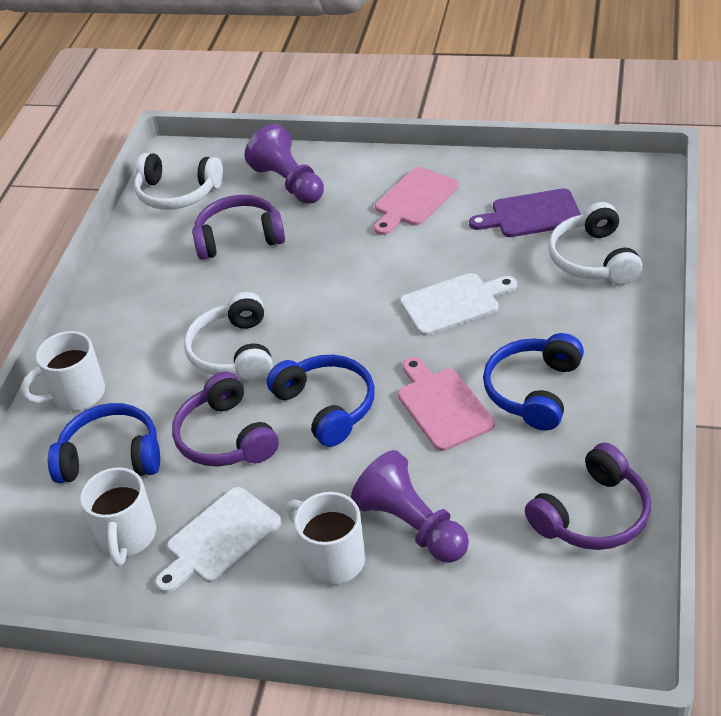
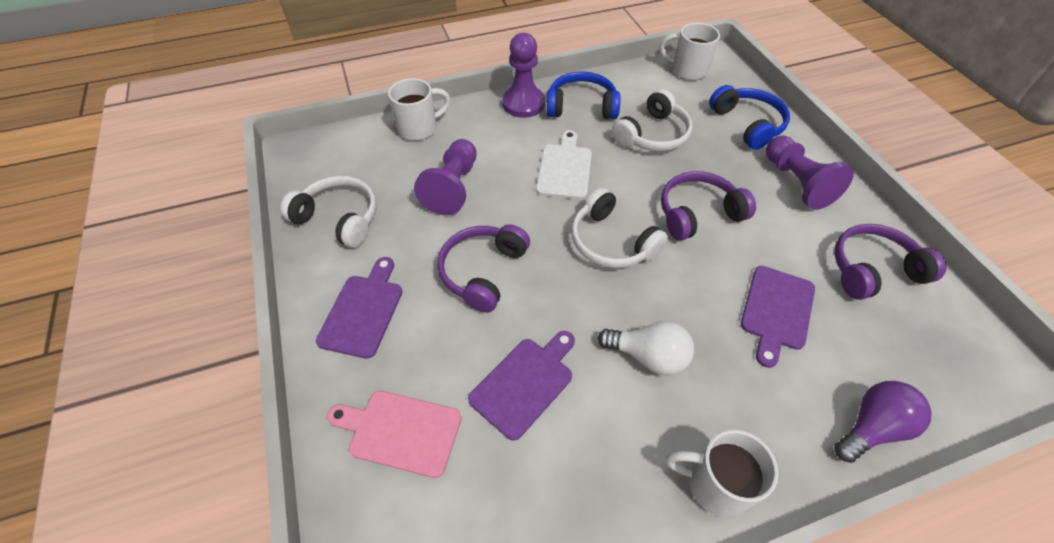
blue headphones: 3 -> 2
pink cutting board: 2 -> 1
purple cutting board: 1 -> 3
purple light bulb: 0 -> 1
purple pawn: 2 -> 3
white cutting board: 2 -> 1
white light bulb: 0 -> 1

